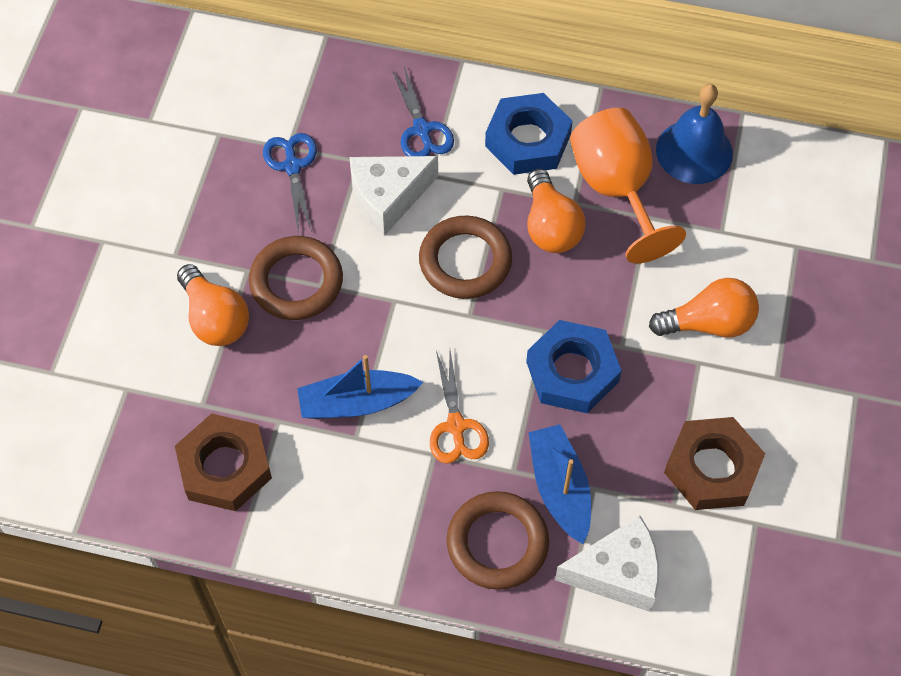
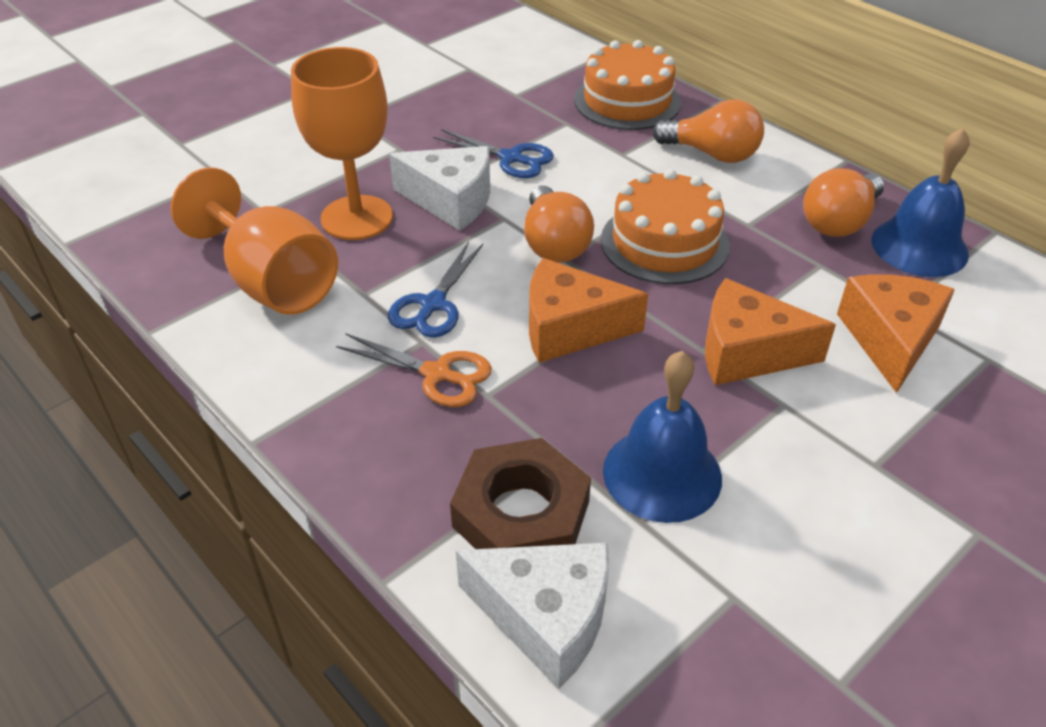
blue bell: 1 -> 2
blue boat: 2 -> 0
blue nut: 2 -> 0
brown nut: 2 -> 1
brown ring: 3 -> 0
orange cake: 0 -> 2
orange cheese: 0 -> 3
orange goblet: 1 -> 2

